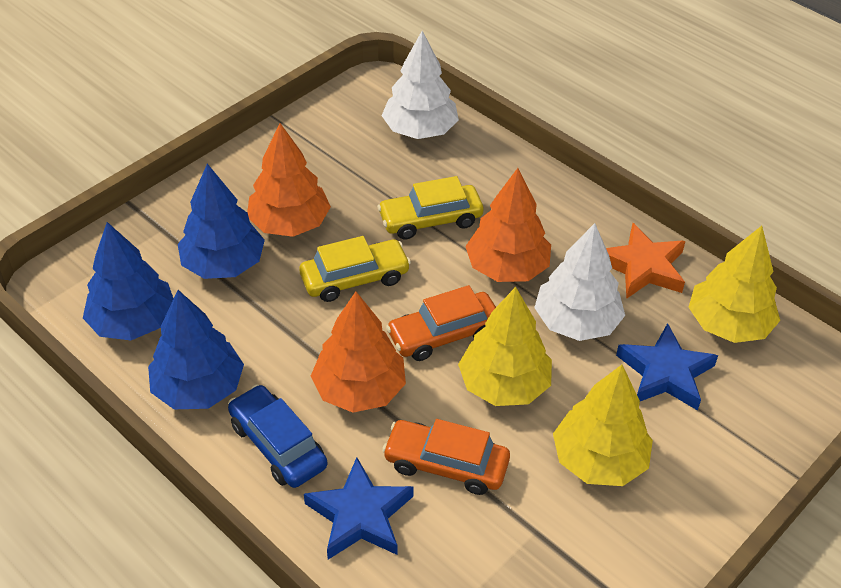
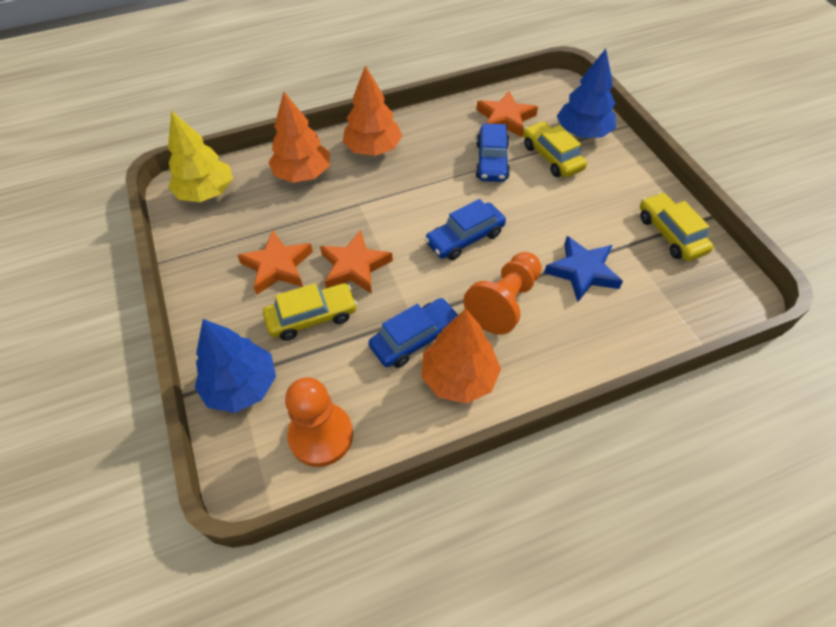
blue car: 1 -> 3
blue star: 2 -> 1
blue tree: 3 -> 2
orange car: 2 -> 0
orange pawn: 0 -> 2
orange star: 1 -> 3
white tree: 2 -> 0
yellow car: 2 -> 3
yellow tree: 3 -> 1

